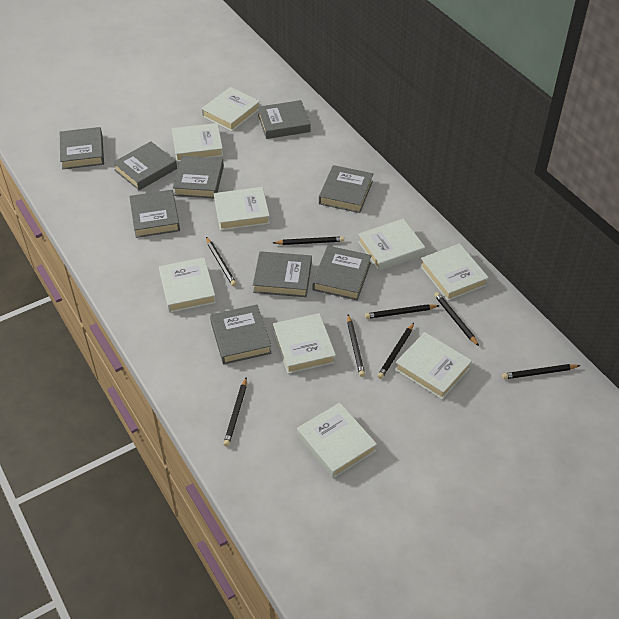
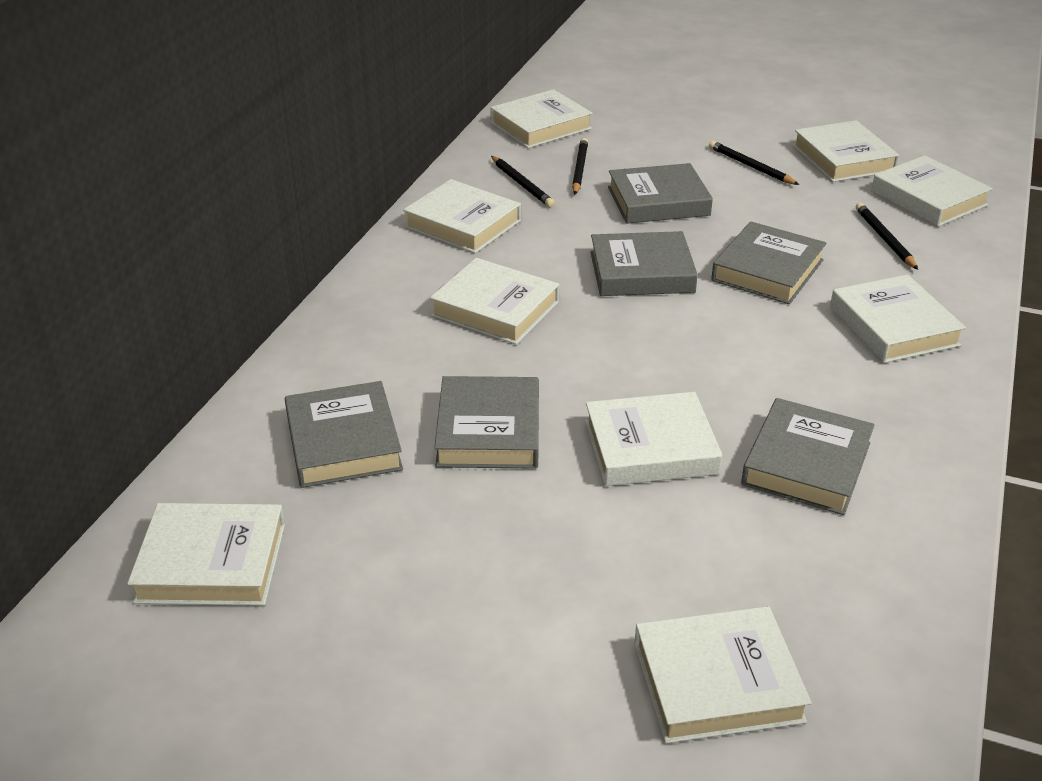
black pencil: 8 -> 4
grey book: 9 -> 6

